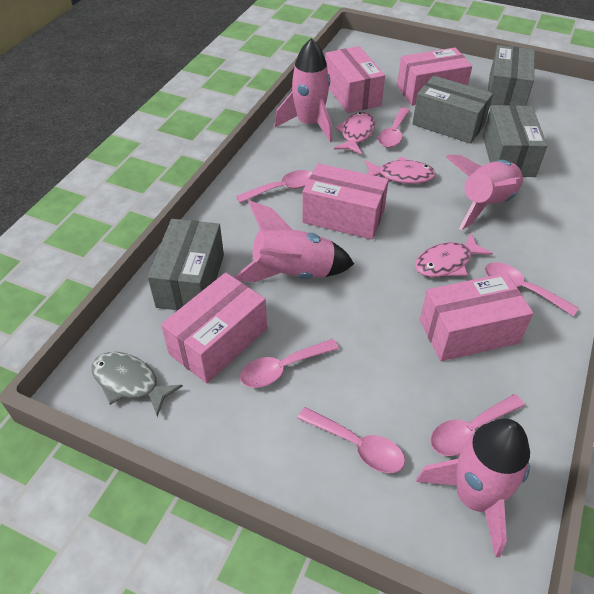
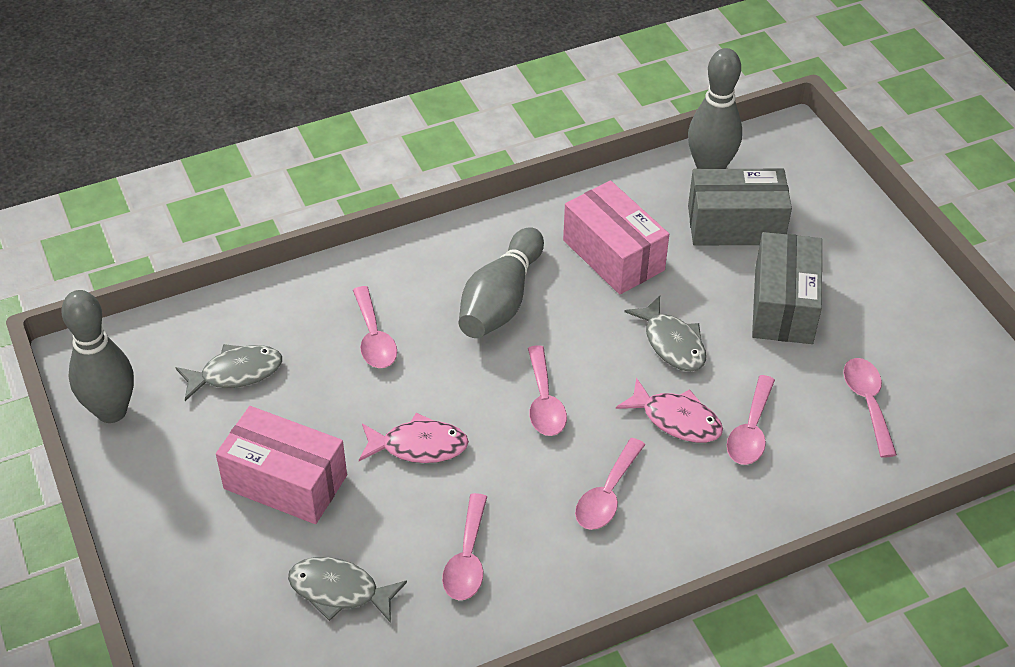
grey bowling pin: 0 -> 3
grey box: 4 -> 2
grey fish: 1 -> 3
pink box: 5 -> 2
pink fish: 3 -> 2
pink rocket: 4 -> 0

